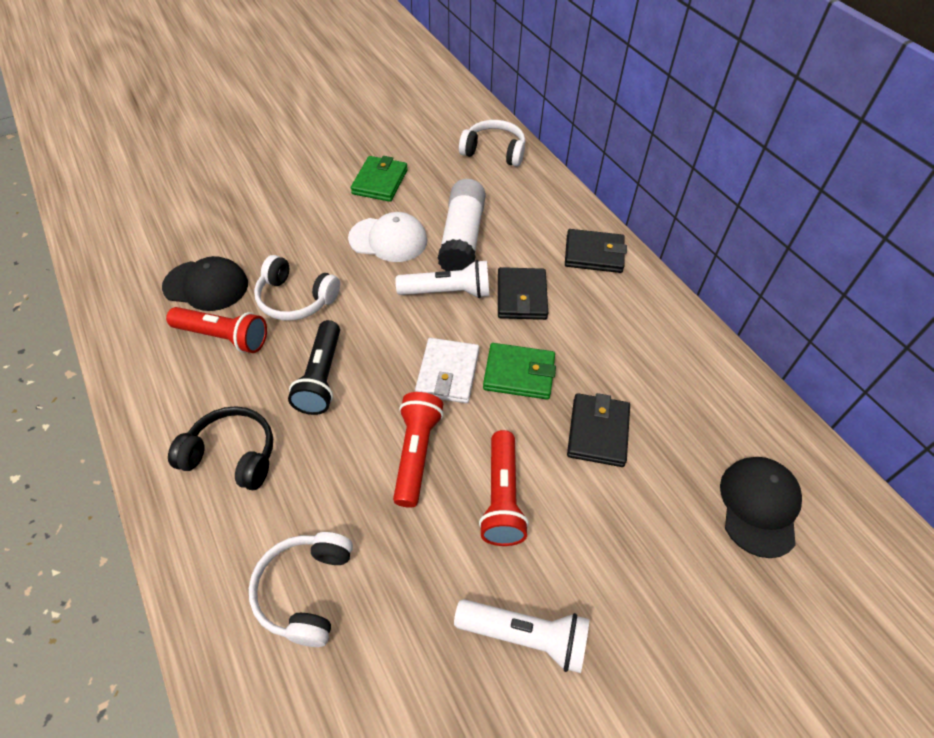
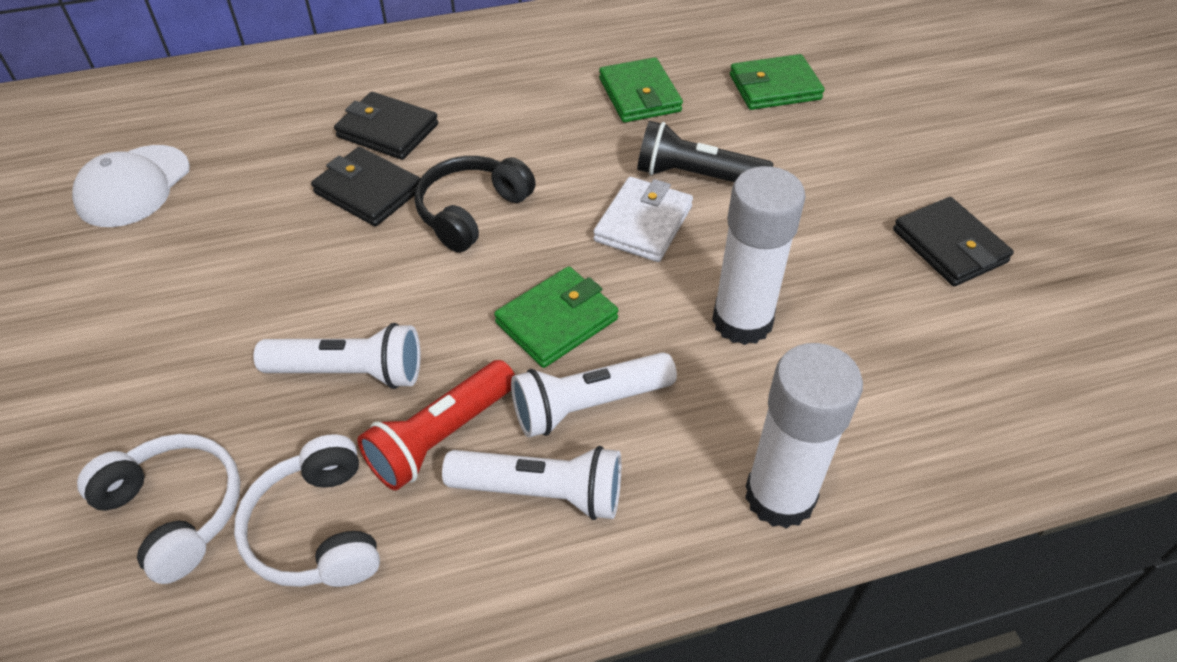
black cap: 2 -> 0
green wallet: 2 -> 3
red flashlight: 3 -> 1
white flashlight: 2 -> 3
white glue stick: 1 -> 2
white headphones: 3 -> 2

